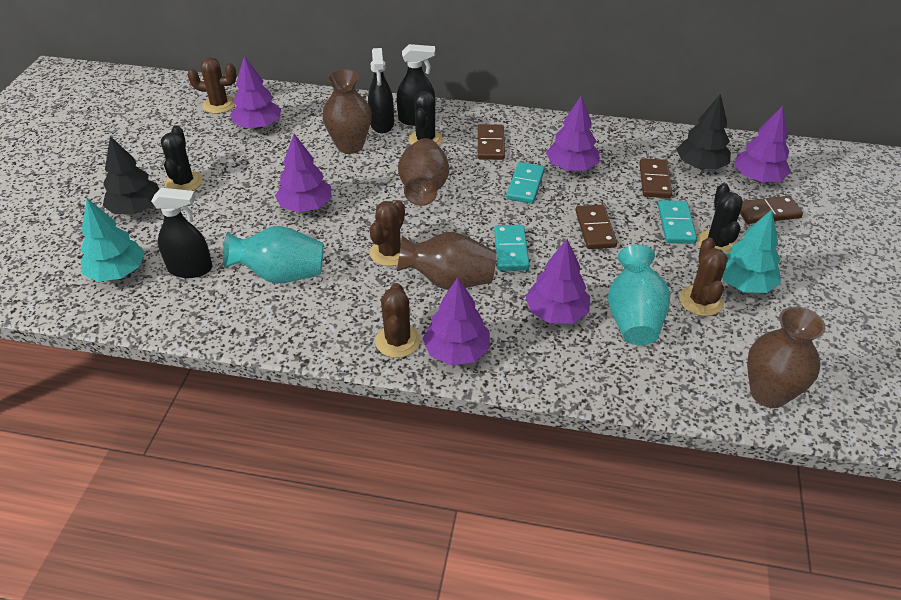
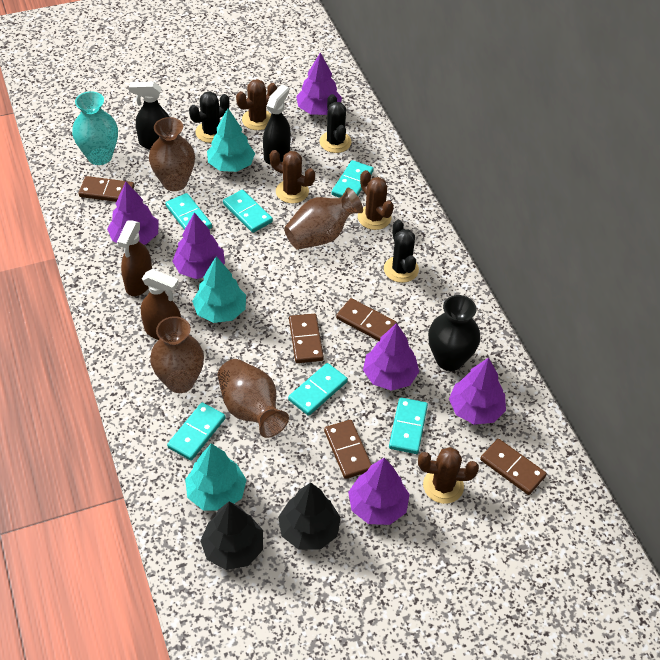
black spray bottle: 3 -> 2
black vase: 0 -> 1
brown domino: 4 -> 5
brown spray bottle: 0 -> 2
turquoise domino: 3 -> 6
turquoise tree: 2 -> 3
turquoise vase: 2 -> 1

